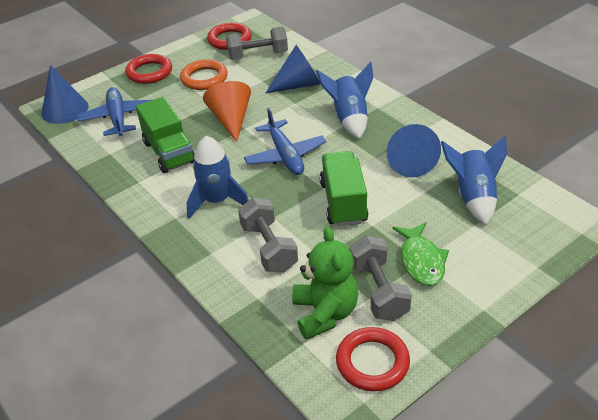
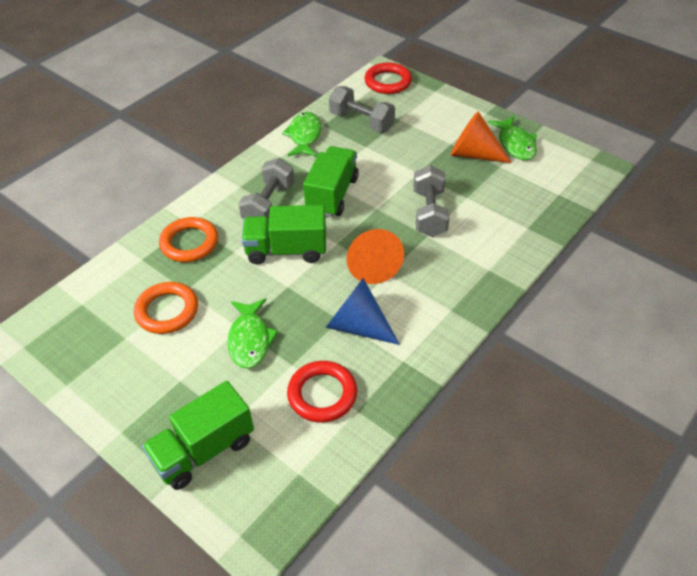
blue cone: 3 -> 1
blue plane: 2 -> 0
blue rocket: 3 -> 0
green fish: 1 -> 3
green teddy bear: 1 -> 0
green truck: 2 -> 3
orange cone: 1 -> 2
orange ring: 1 -> 2
red ring: 3 -> 2

